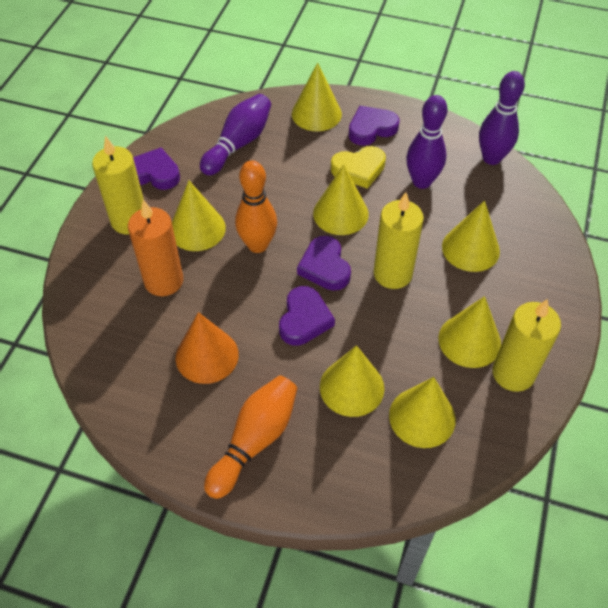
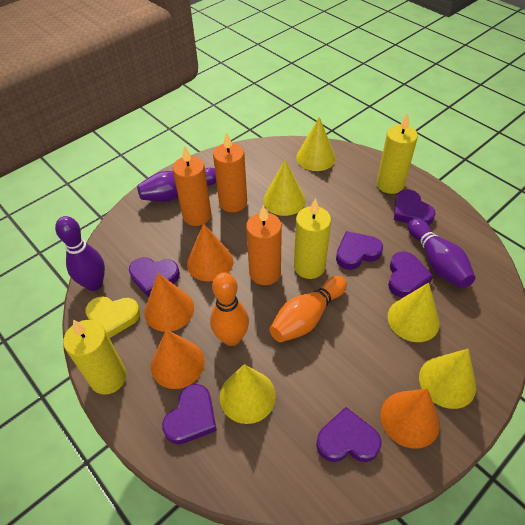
orange candle: 1 -> 3
orange cone: 1 -> 4
purple heart: 4 -> 6
yellow cone: 7 -> 5

